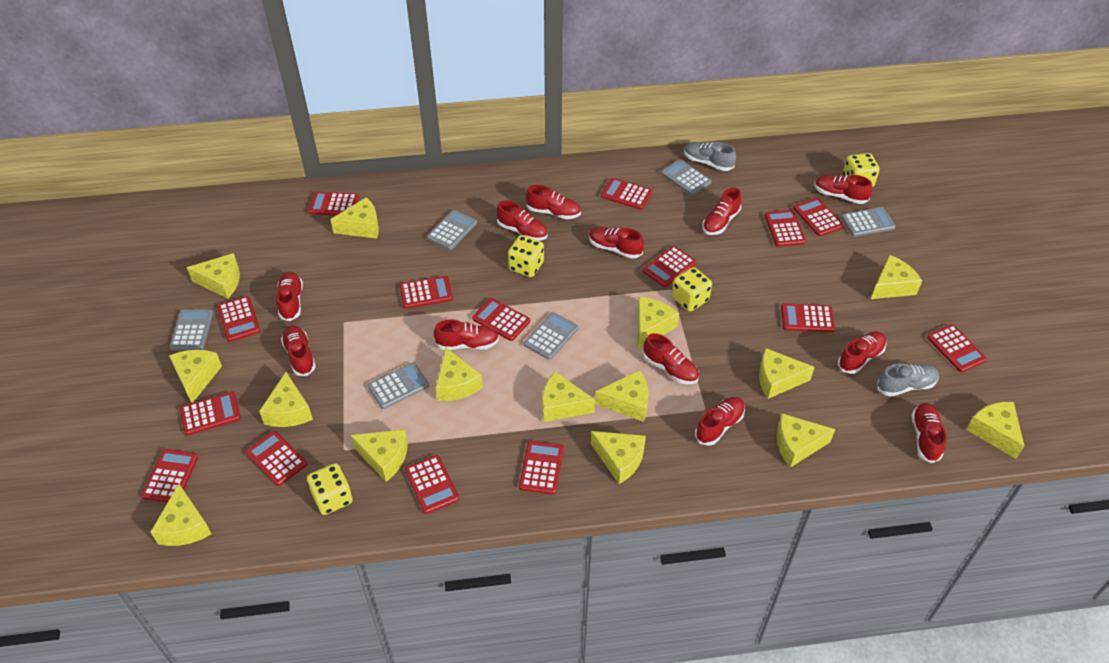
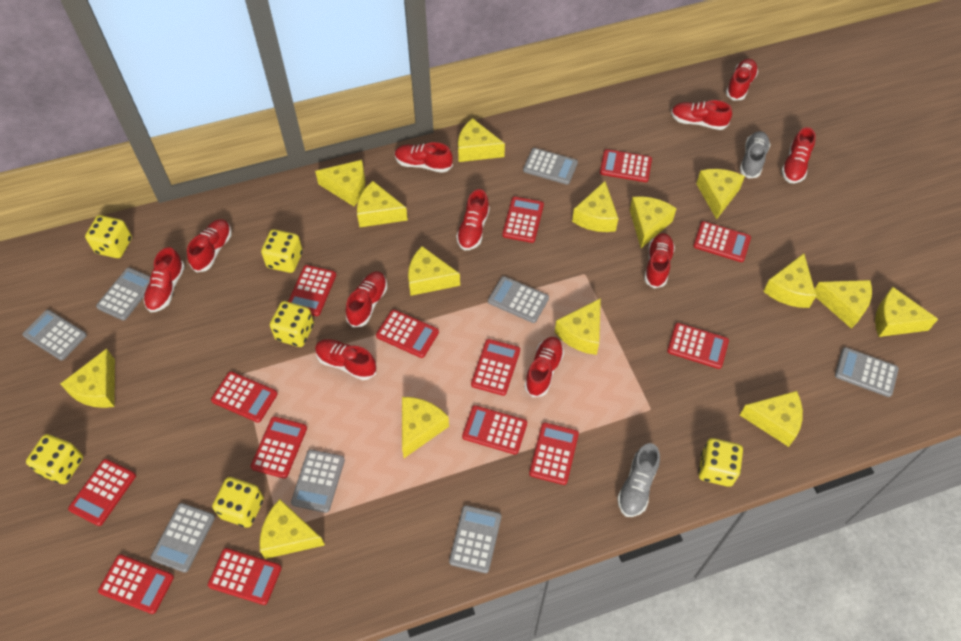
grey calculator: 6 -> 8
red calculator: 15 -> 14
red shoe: 12 -> 11
yellow dice: 4 -> 6

